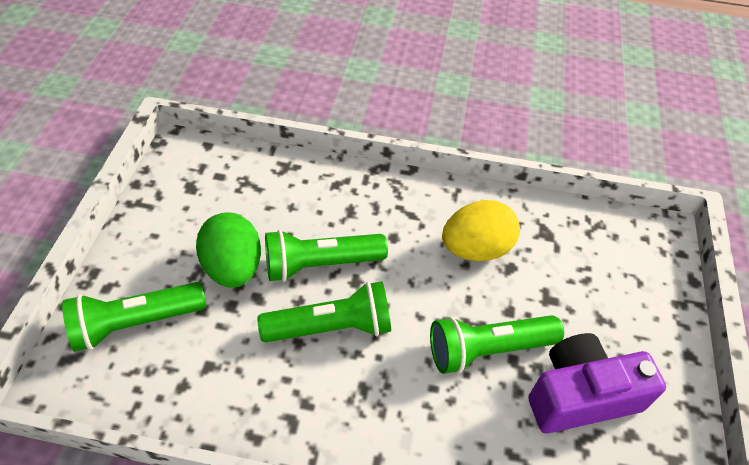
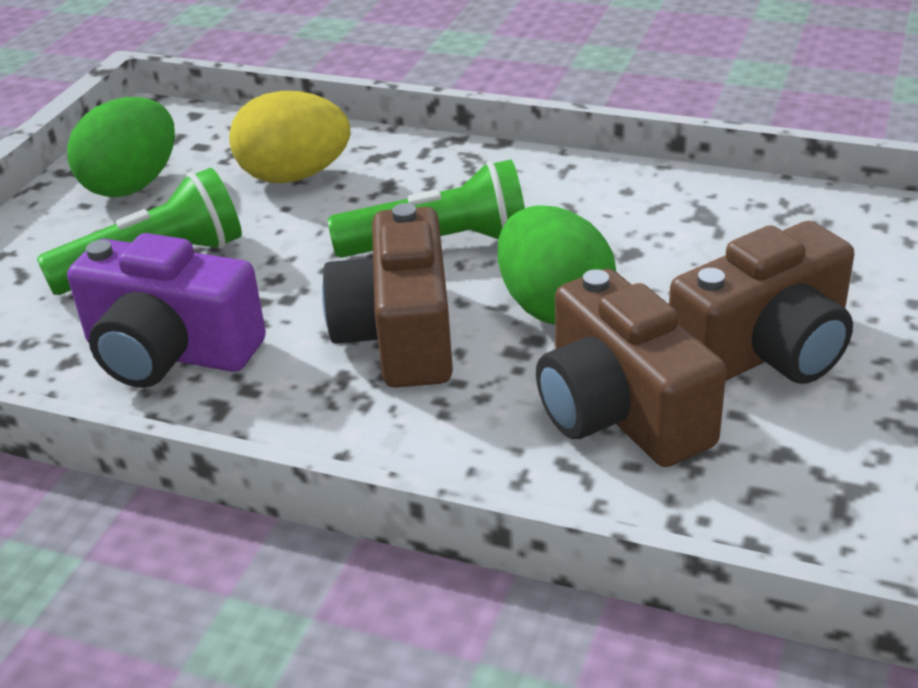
brown camera: 0 -> 3
green egg: 1 -> 2
green flashlight: 4 -> 2

